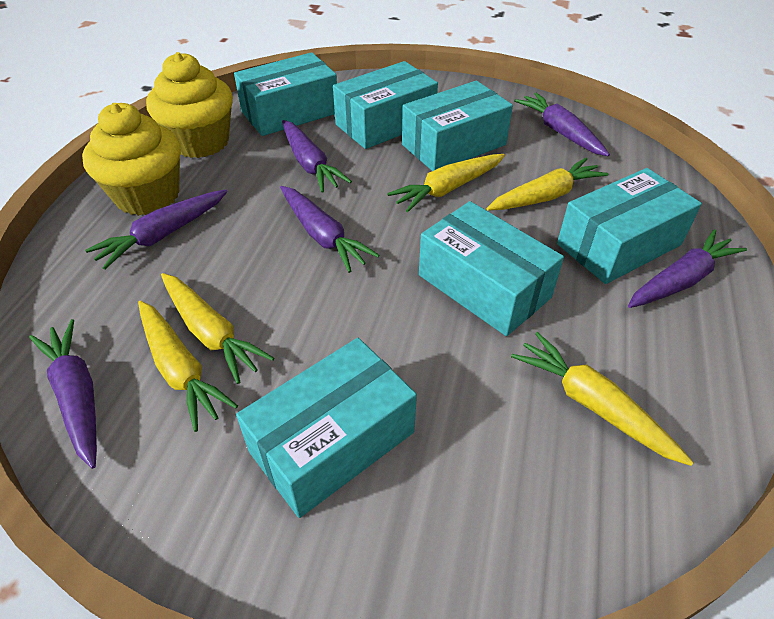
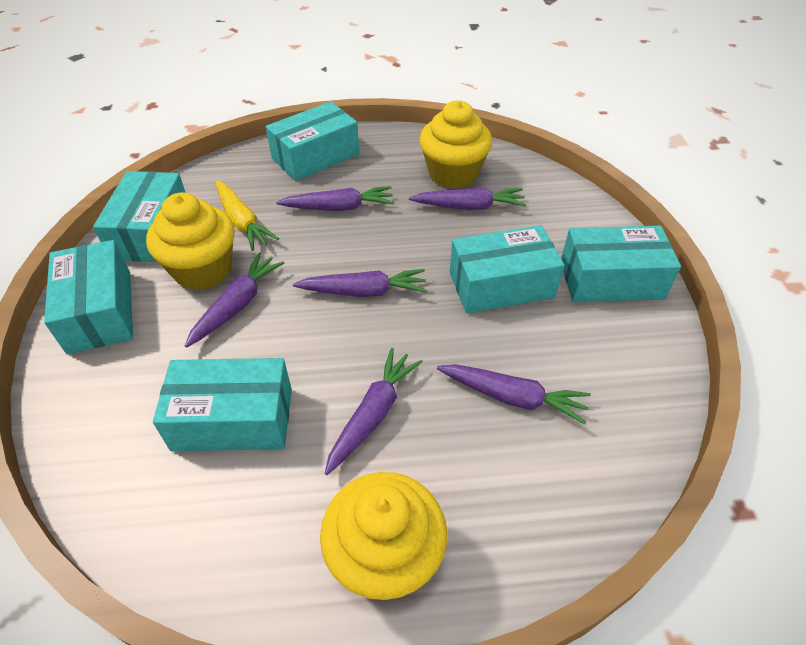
yellow carrot: 5 -> 1
yellow cupcake: 2 -> 3

